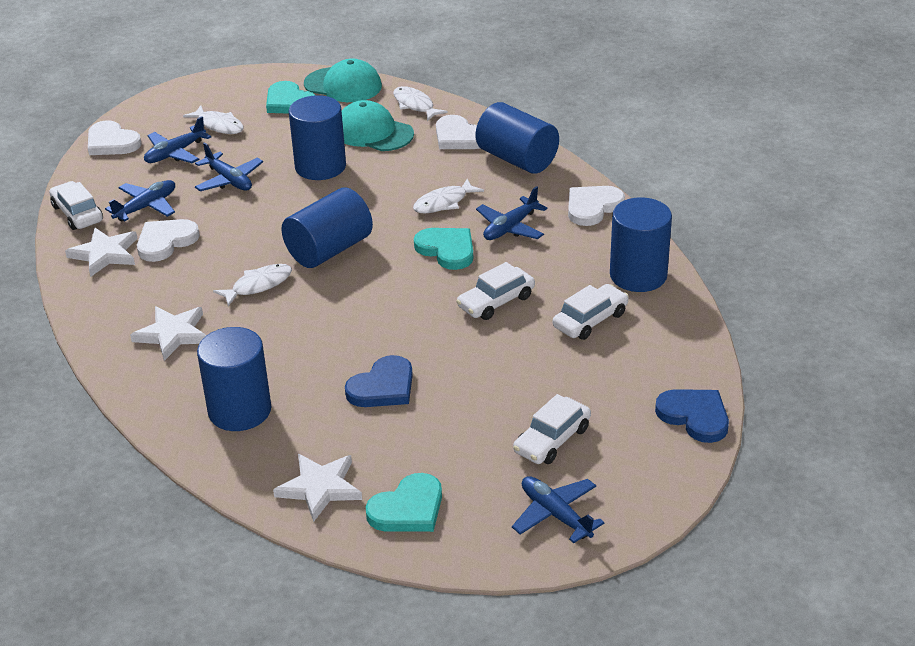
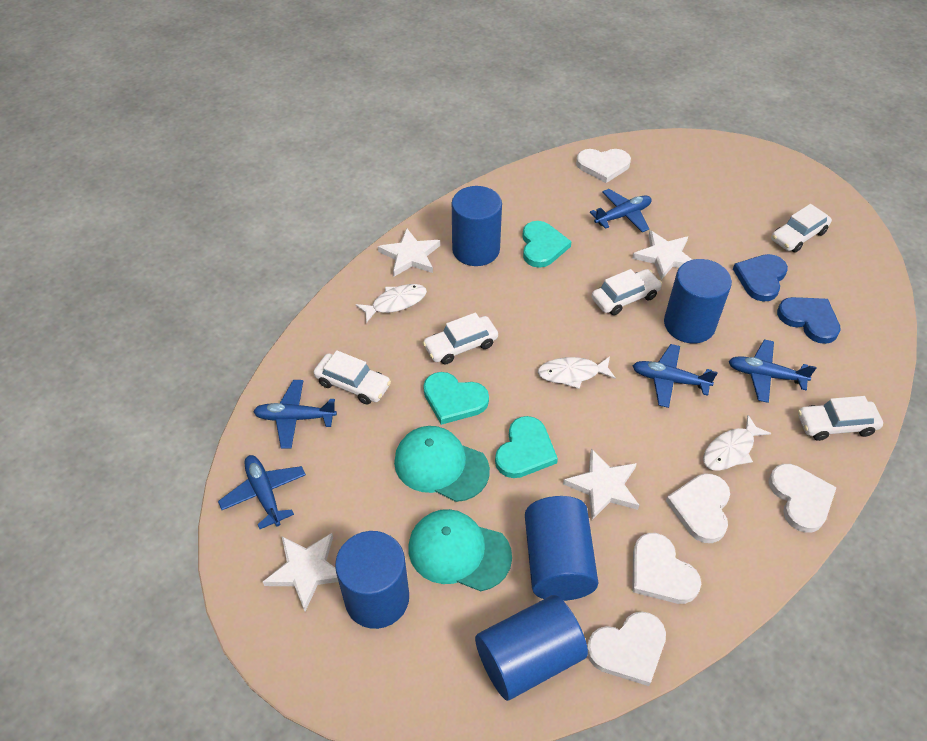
white car: 4 -> 5
white fish: 4 -> 3
white heart: 4 -> 5
white star: 3 -> 4

